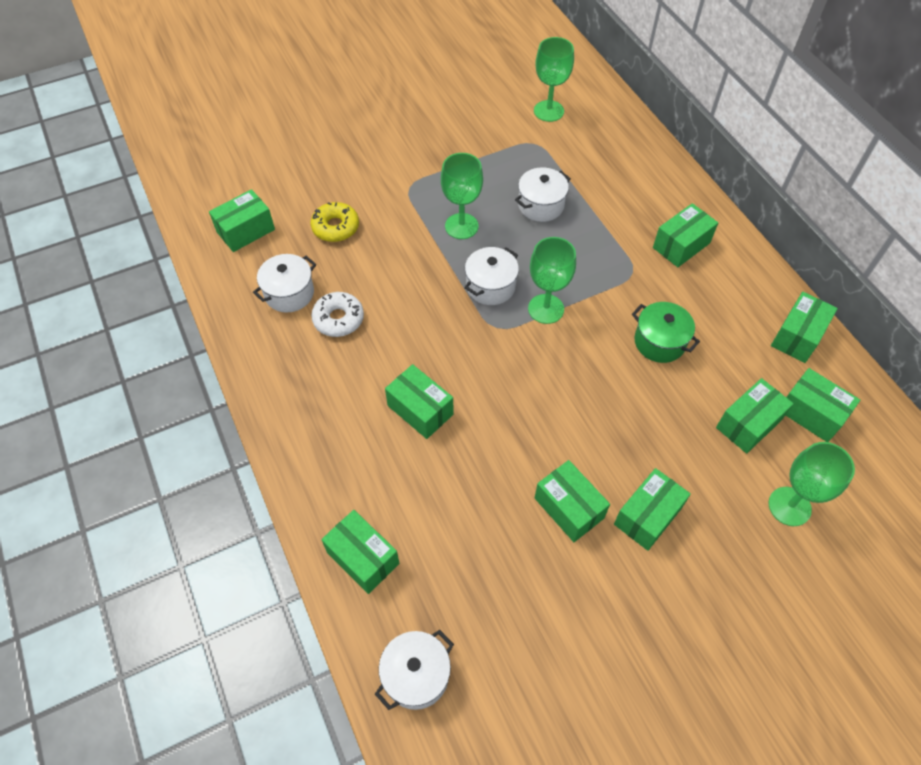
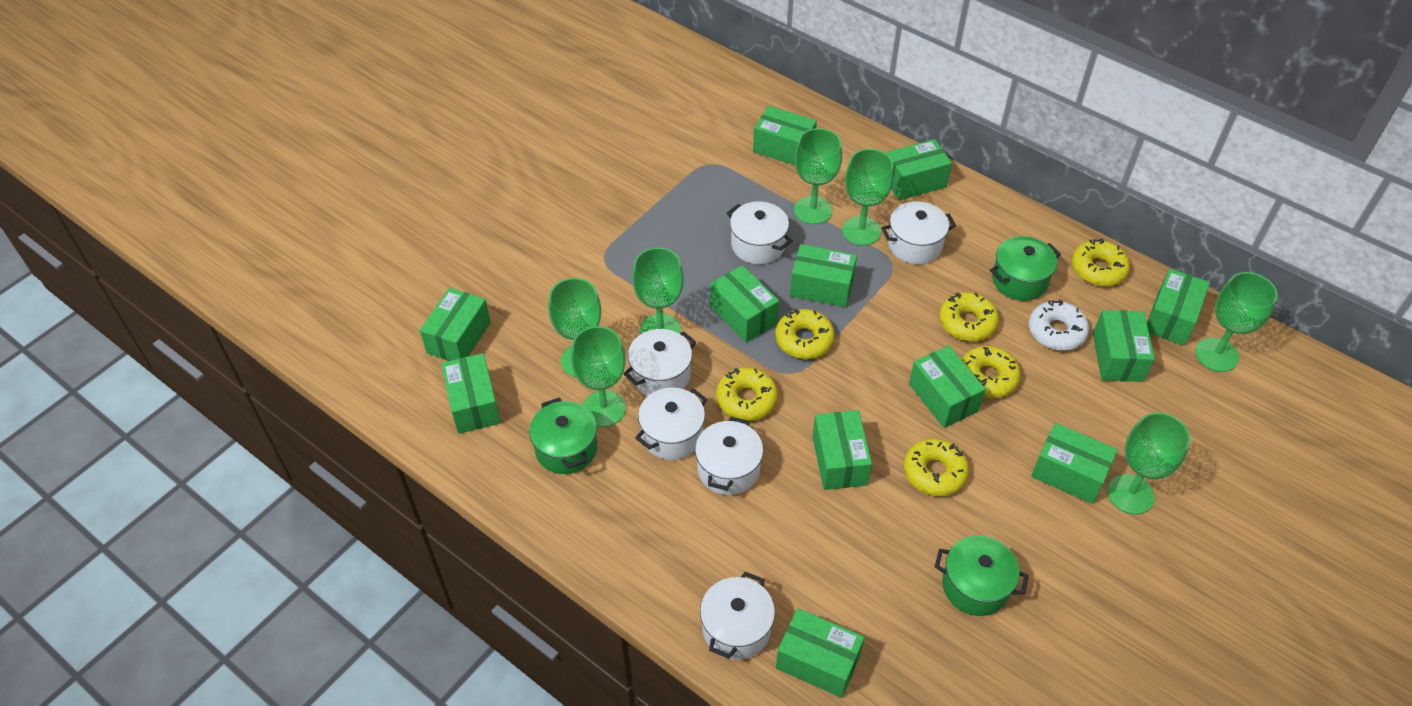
green box: 9 -> 12
green goblet: 4 -> 7
green pot: 1 -> 3
white pot: 4 -> 6
yellow donut: 1 -> 6

